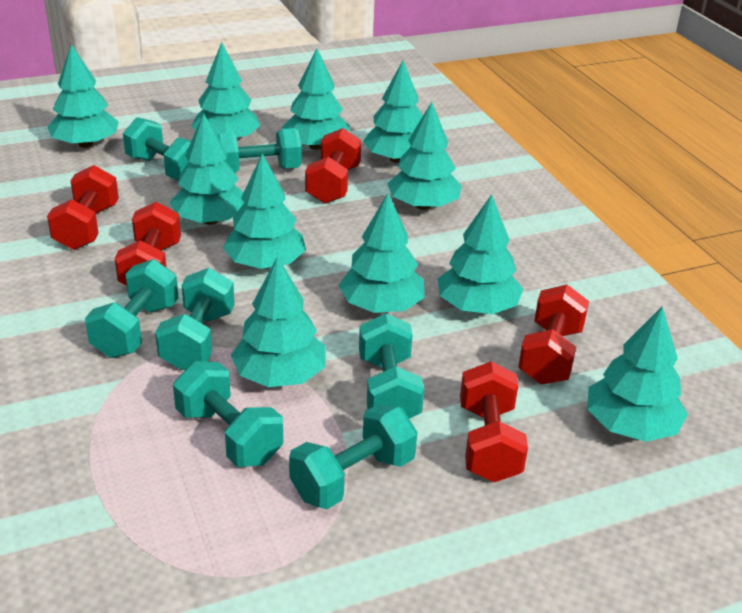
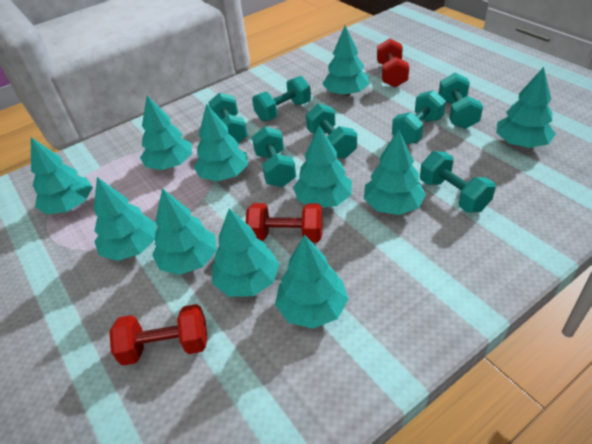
red dumbbell: 5 -> 3

